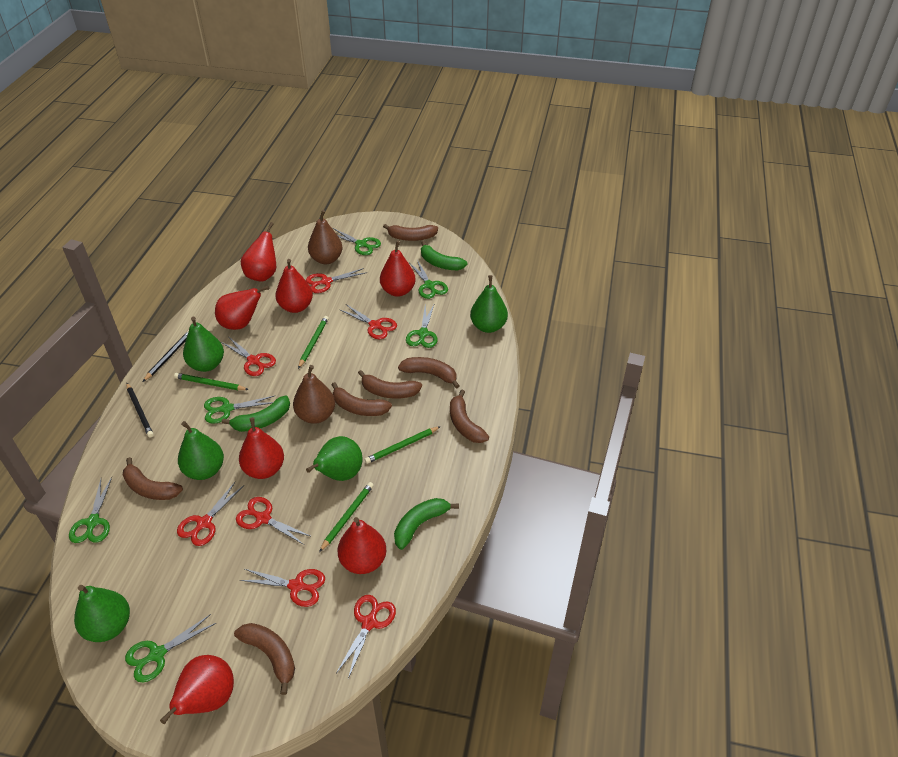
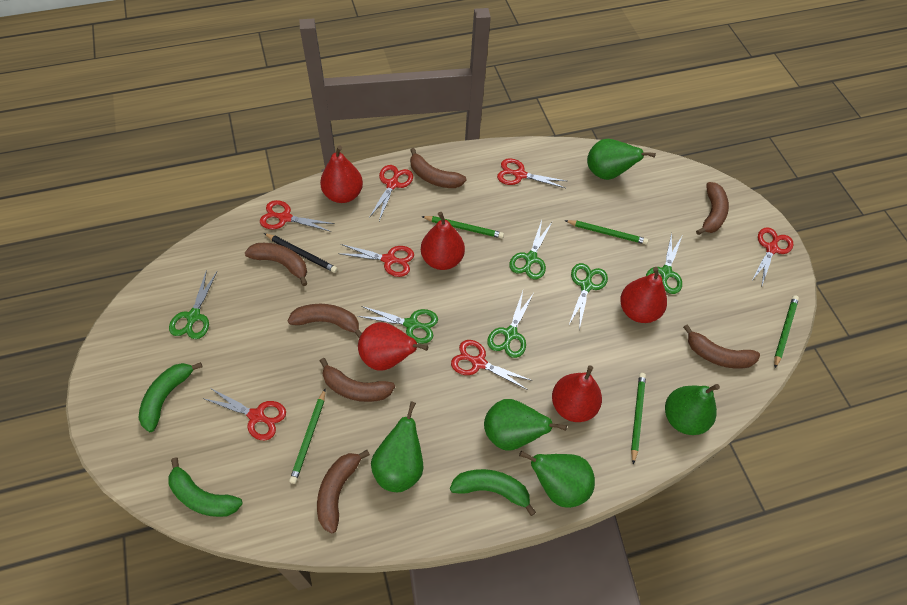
black pencil: 2 -> 1
brown pear: 2 -> 0
green pencil: 4 -> 5
red pear: 7 -> 5

